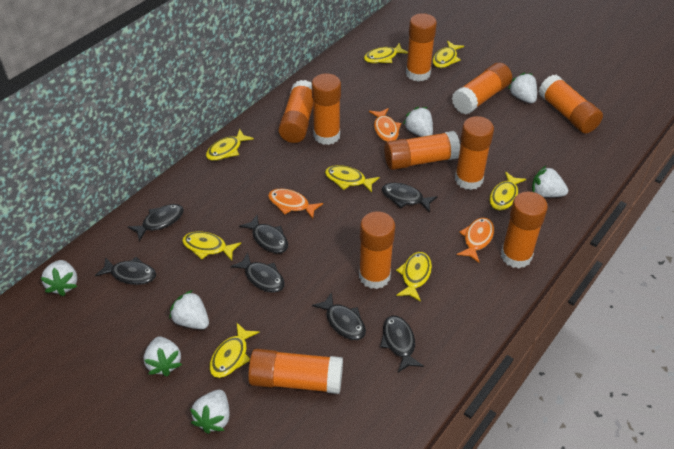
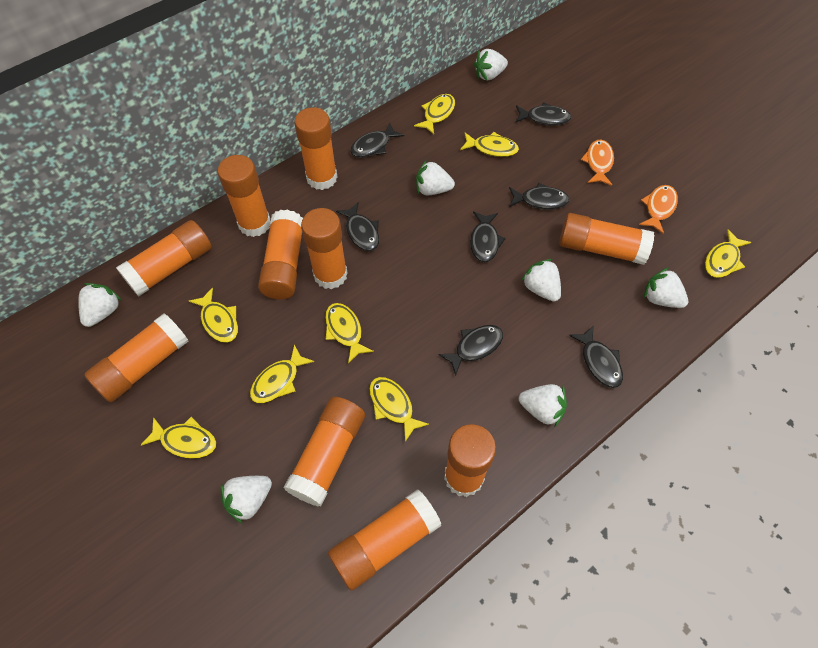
orange fish: 3 -> 2

